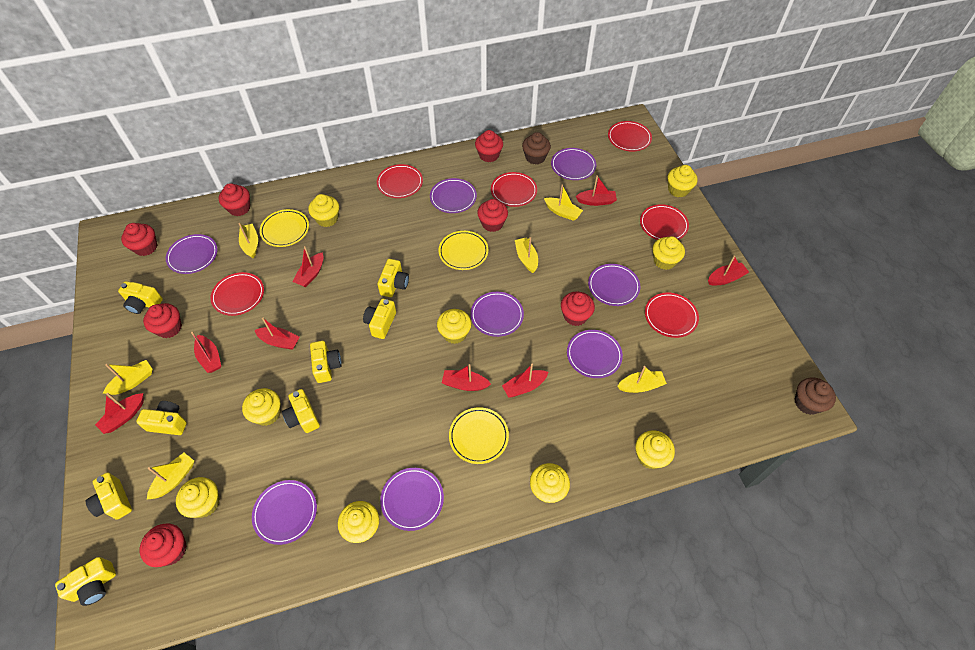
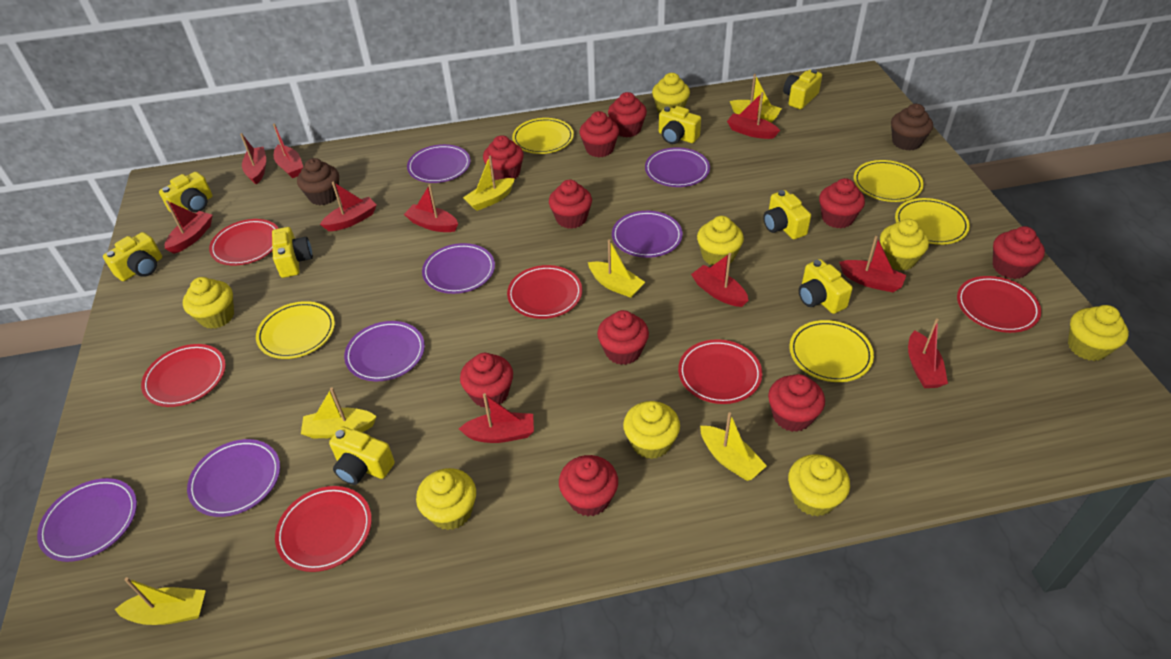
purple plate: 8 -> 7
red boat: 8 -> 10
red cupcake: 7 -> 10
yellow cupcake: 9 -> 8
yellow plate: 3 -> 5

